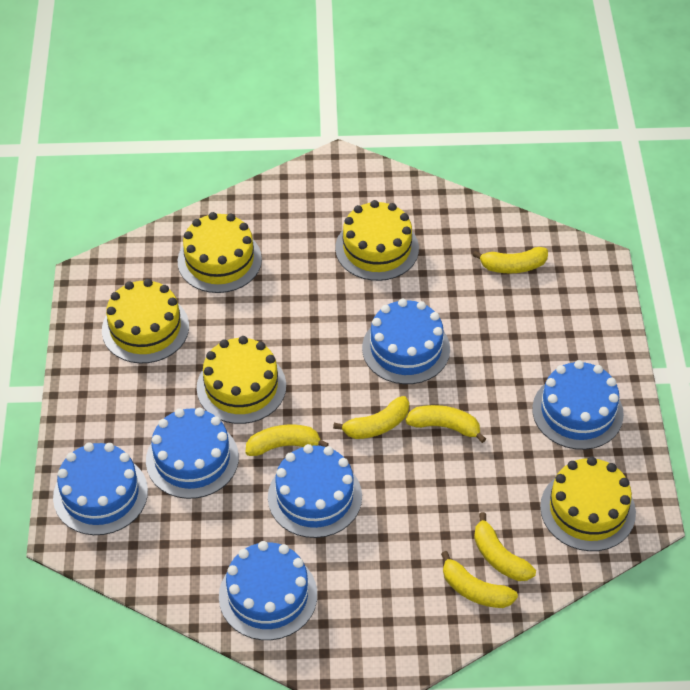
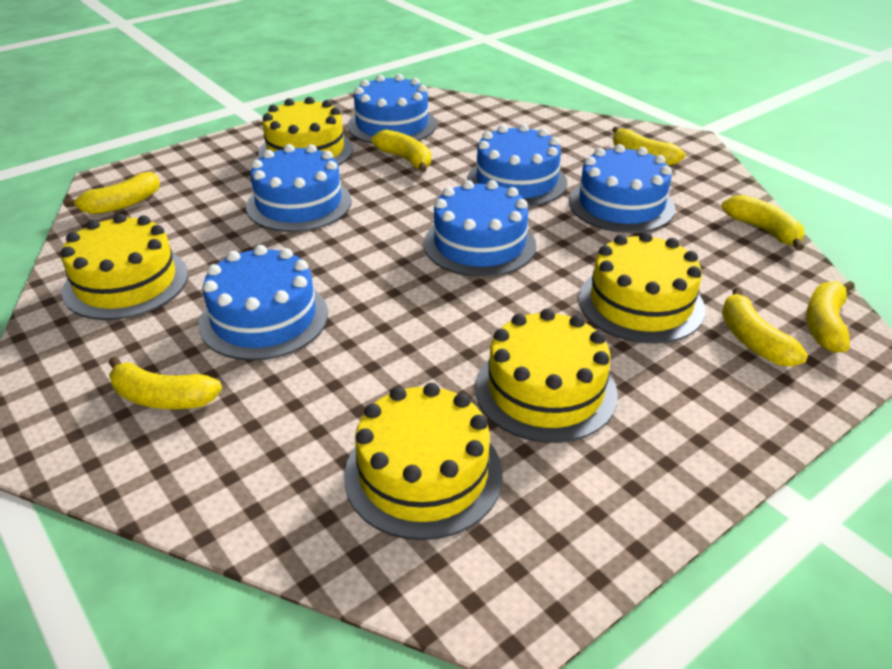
yellow banana: 6 -> 7

